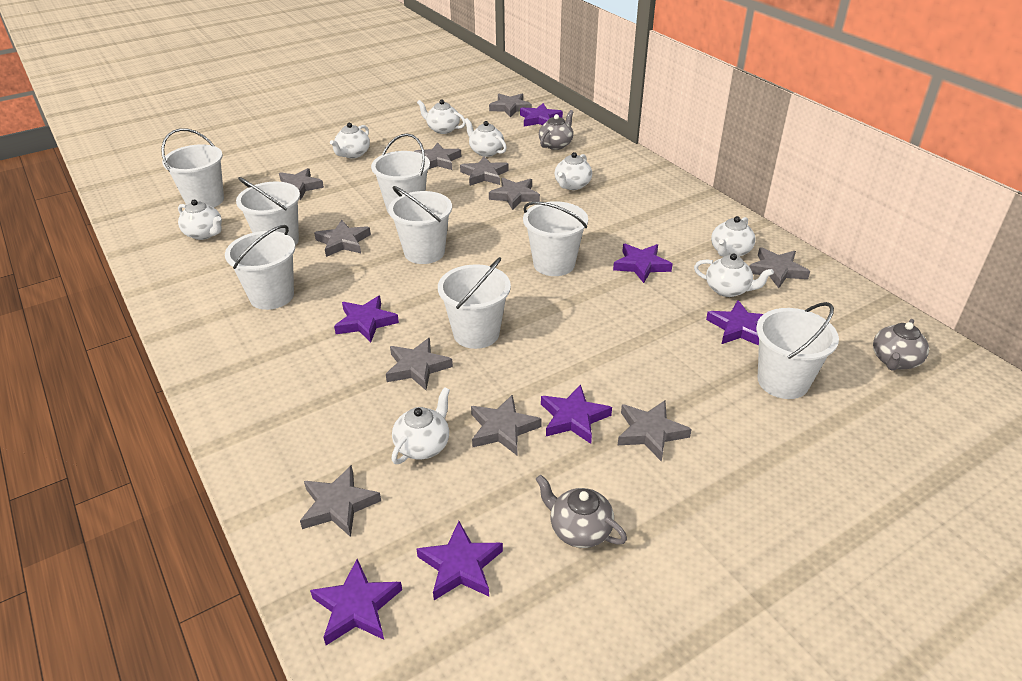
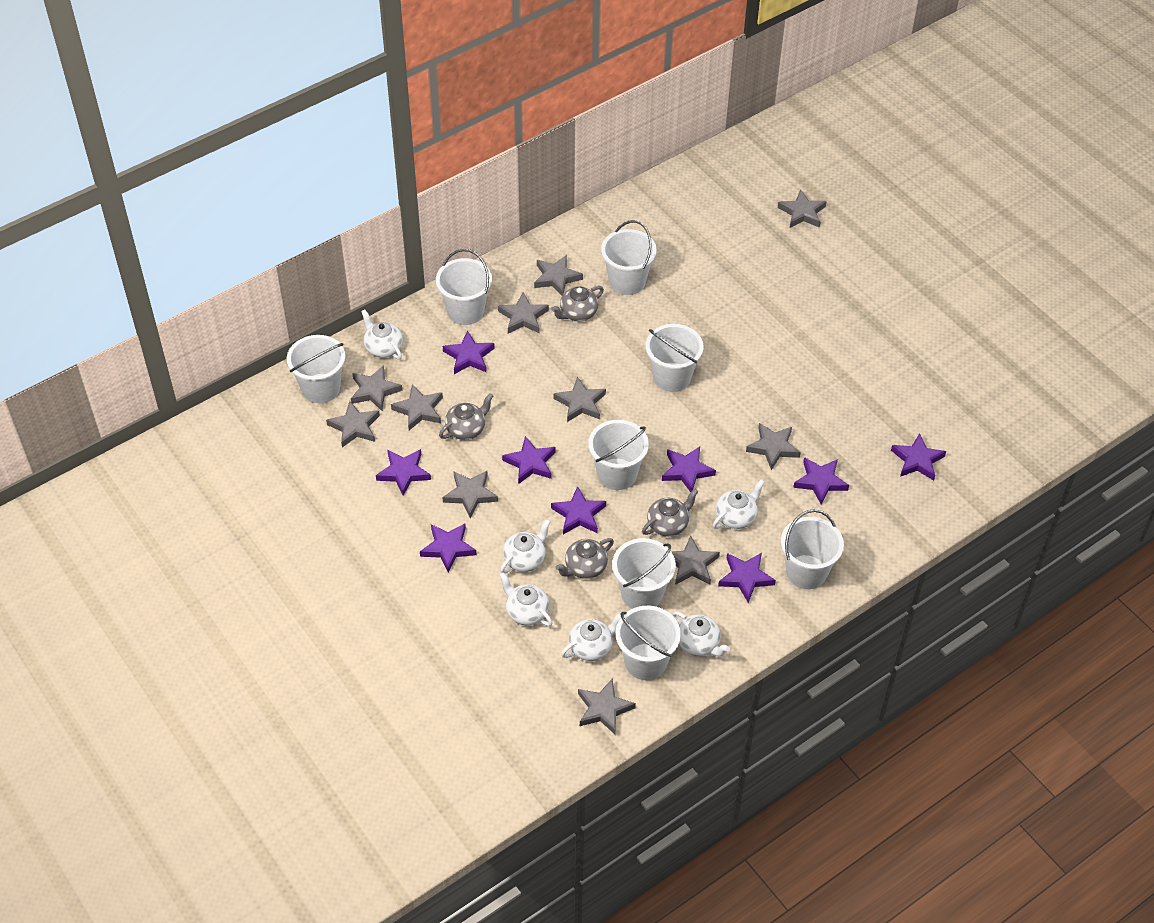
grey teapot: 3 -> 4
purple star: 7 -> 9
white teapot: 8 -> 6

